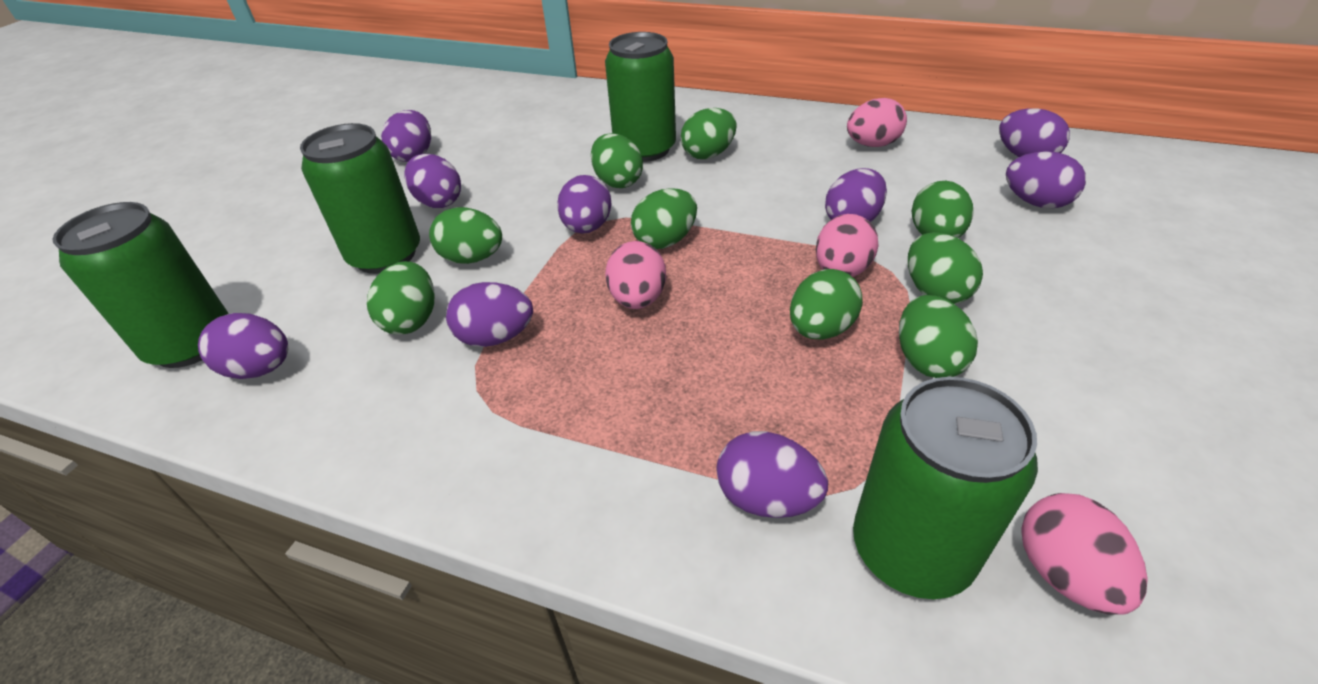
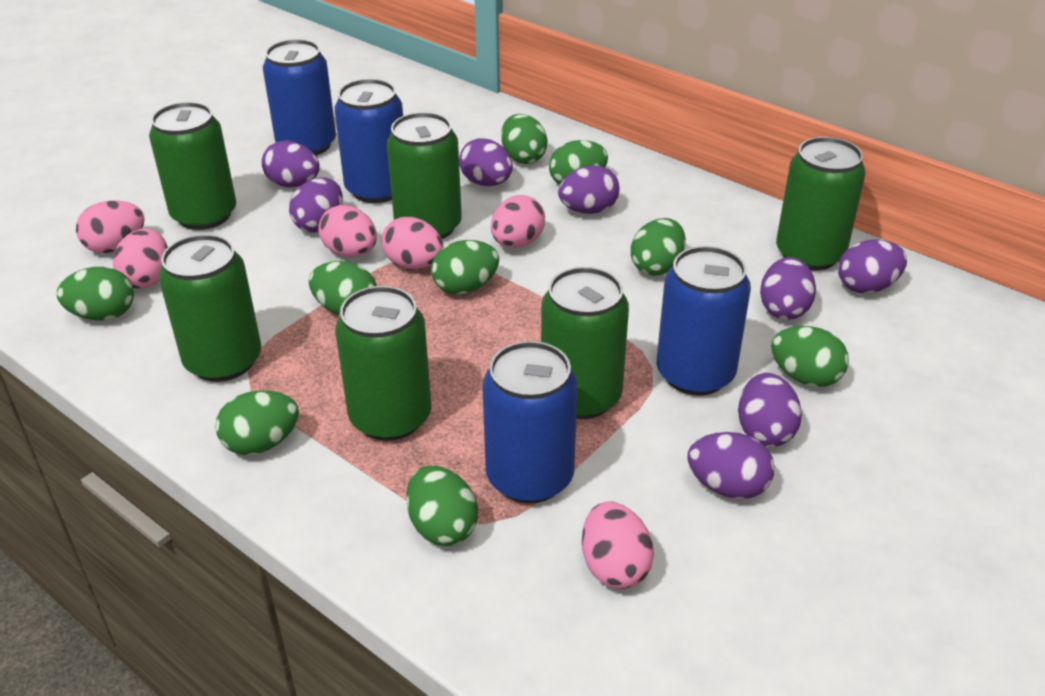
blue can: 0 -> 4
green can: 4 -> 6
pink egg: 4 -> 6
purple egg: 9 -> 8

